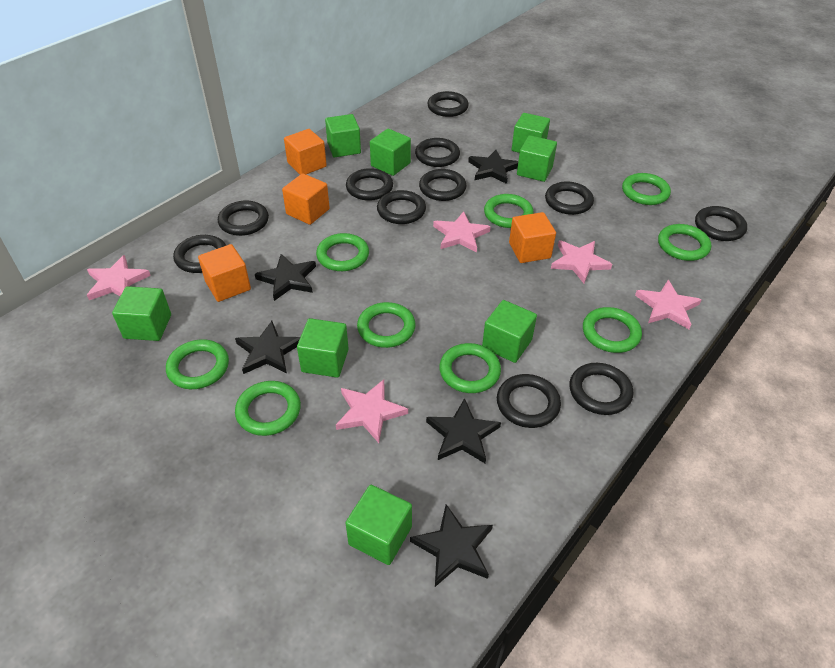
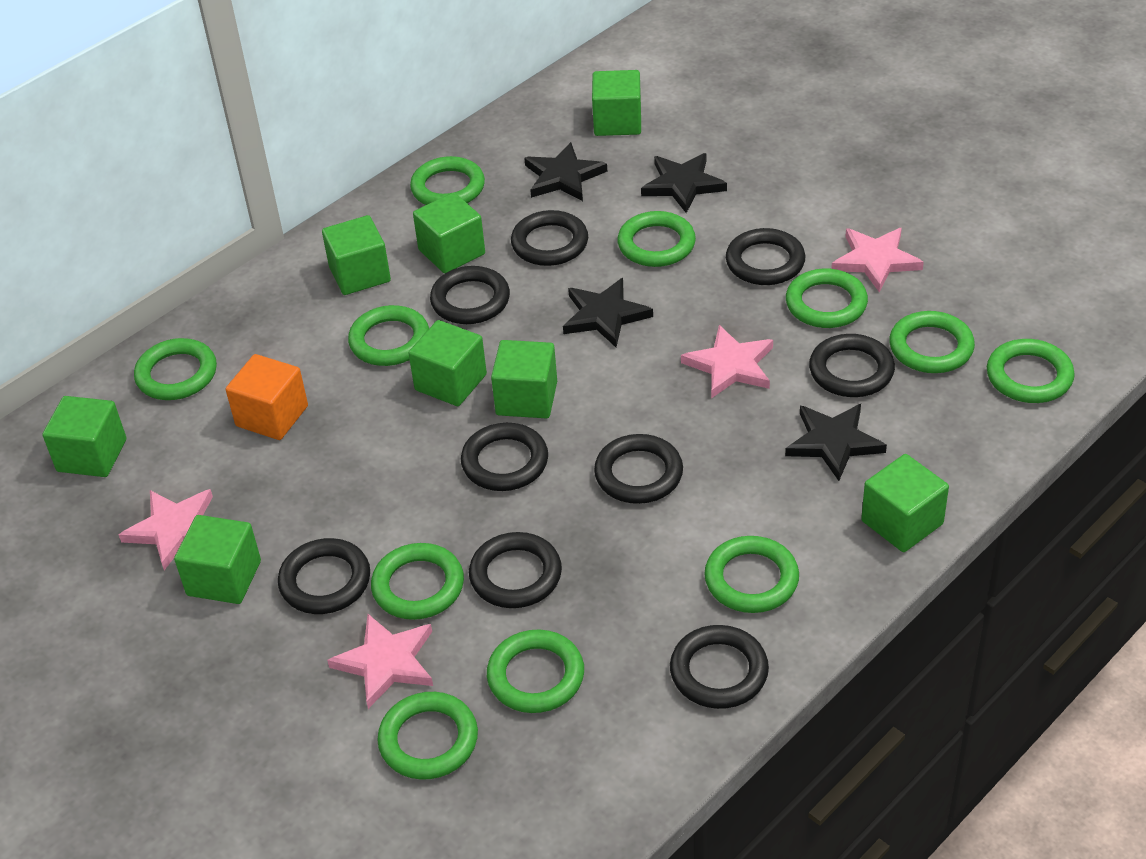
black ring: 11 -> 9
black star: 5 -> 4
green ring: 9 -> 11
orange cube: 4 -> 1
pink star: 5 -> 4

